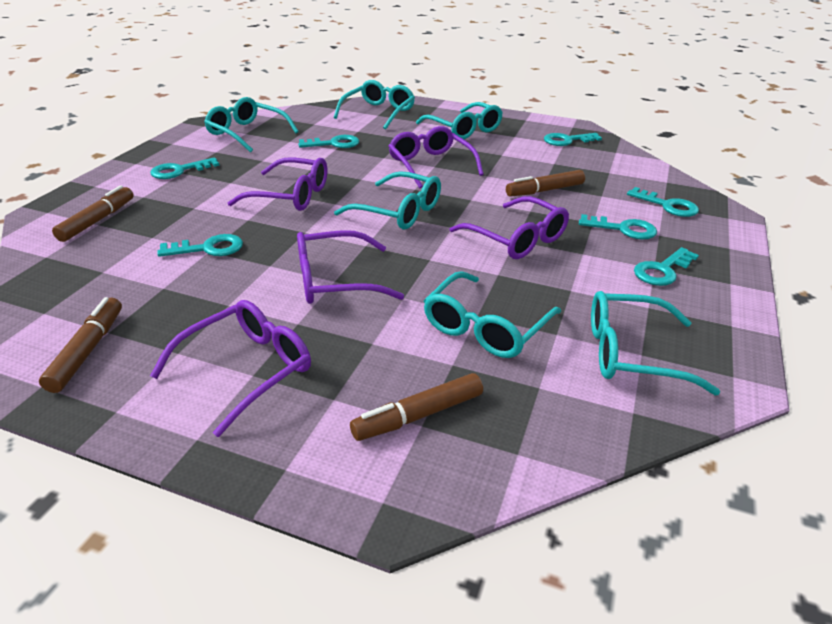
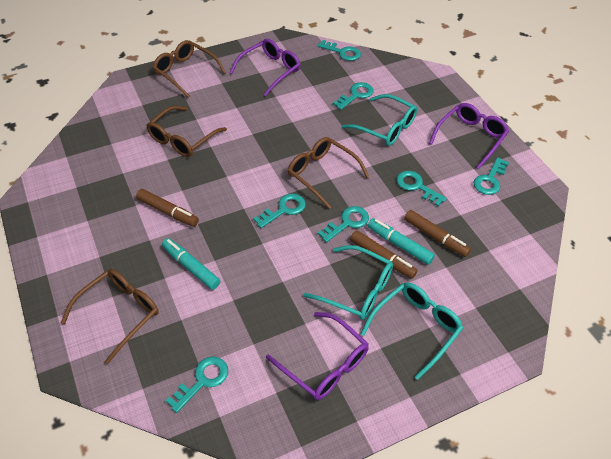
brown glasses: 0 -> 4
brown marker: 4 -> 3
purple glasses: 5 -> 3
turquoise glasses: 6 -> 3
turquoise marker: 0 -> 2

